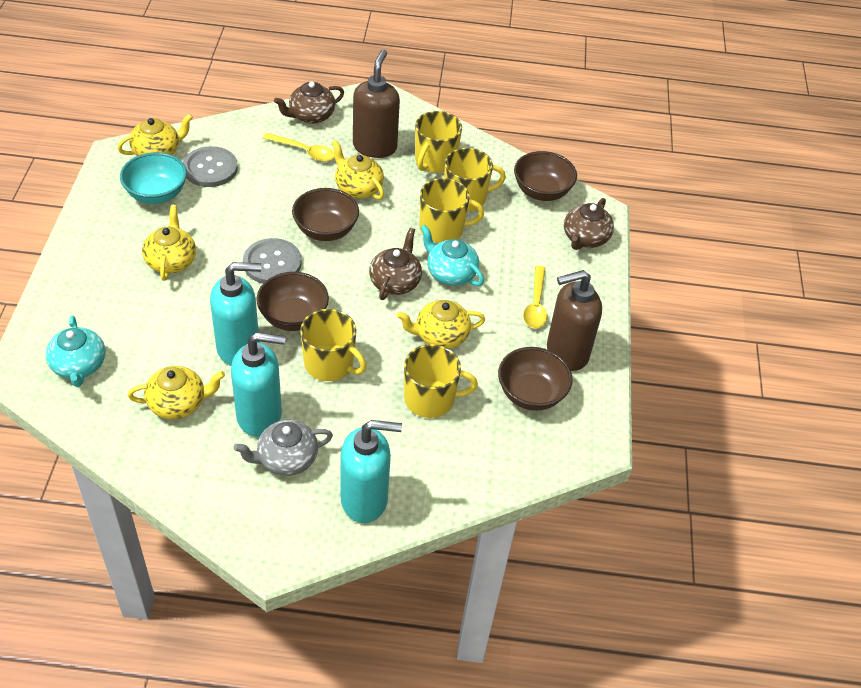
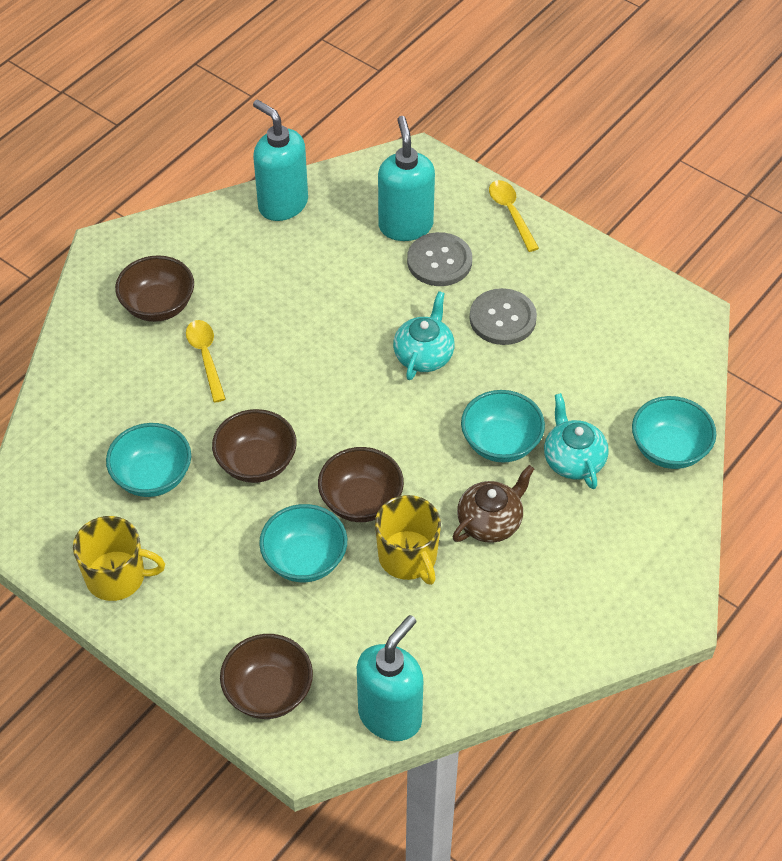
brown soap dispenser: 2 -> 0
brown teapot: 3 -> 1
grey teapot: 1 -> 0
turquoise bowl: 1 -> 4
yellow mug: 5 -> 2
yellow teapot: 5 -> 0

